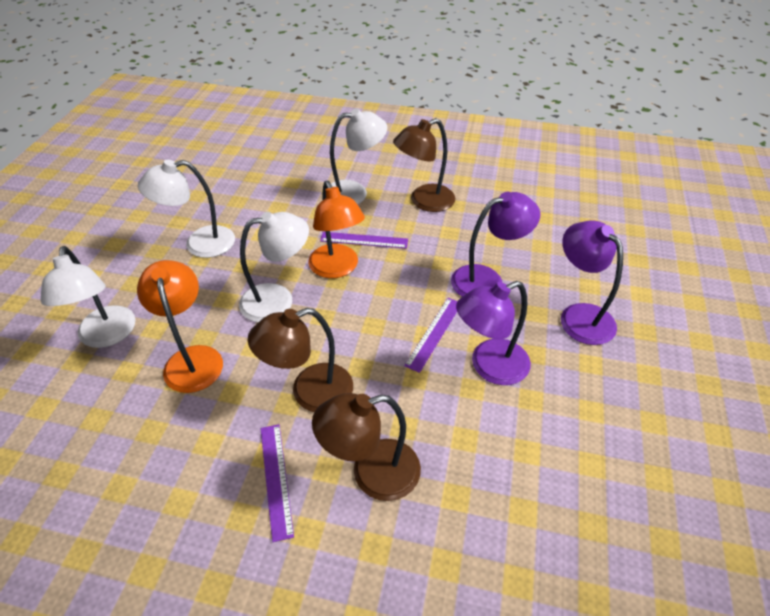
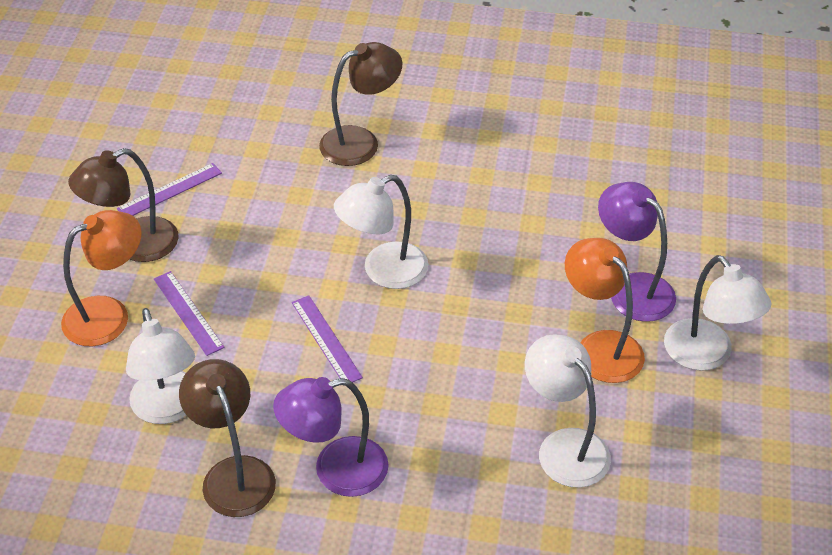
purple lamp: 3 -> 2

